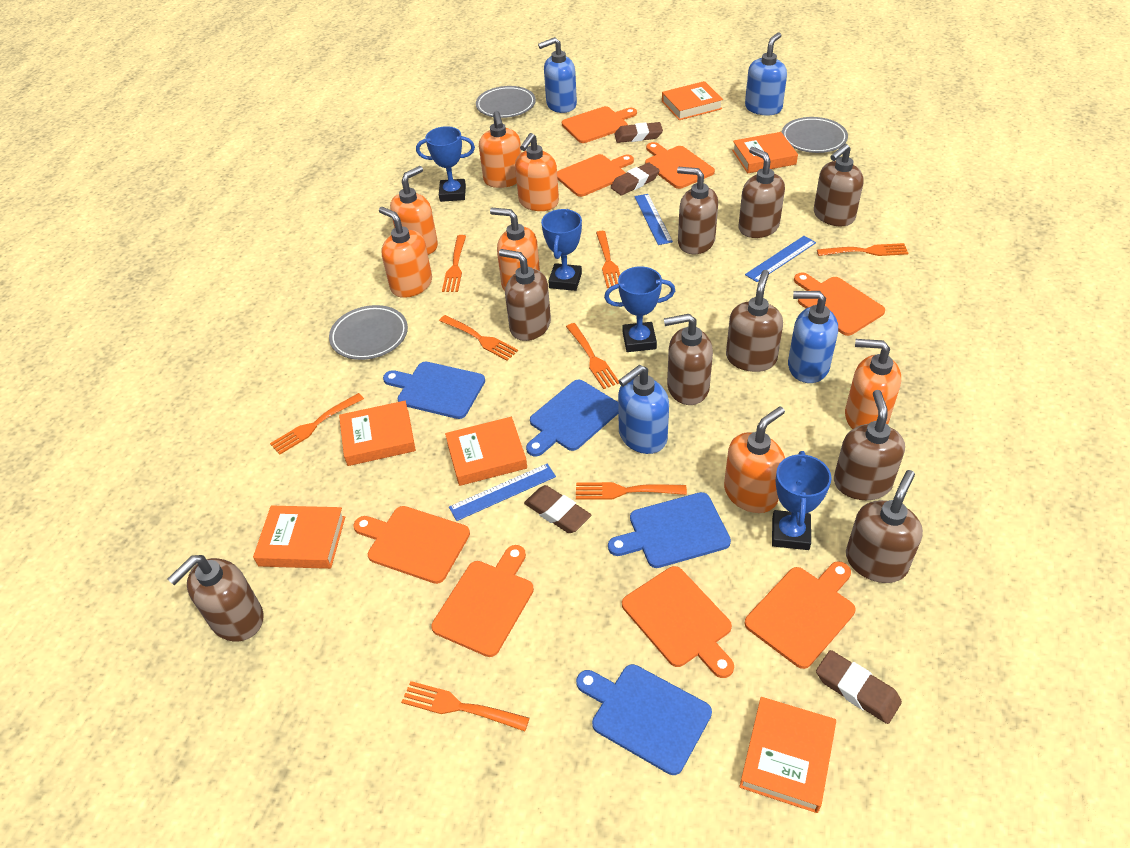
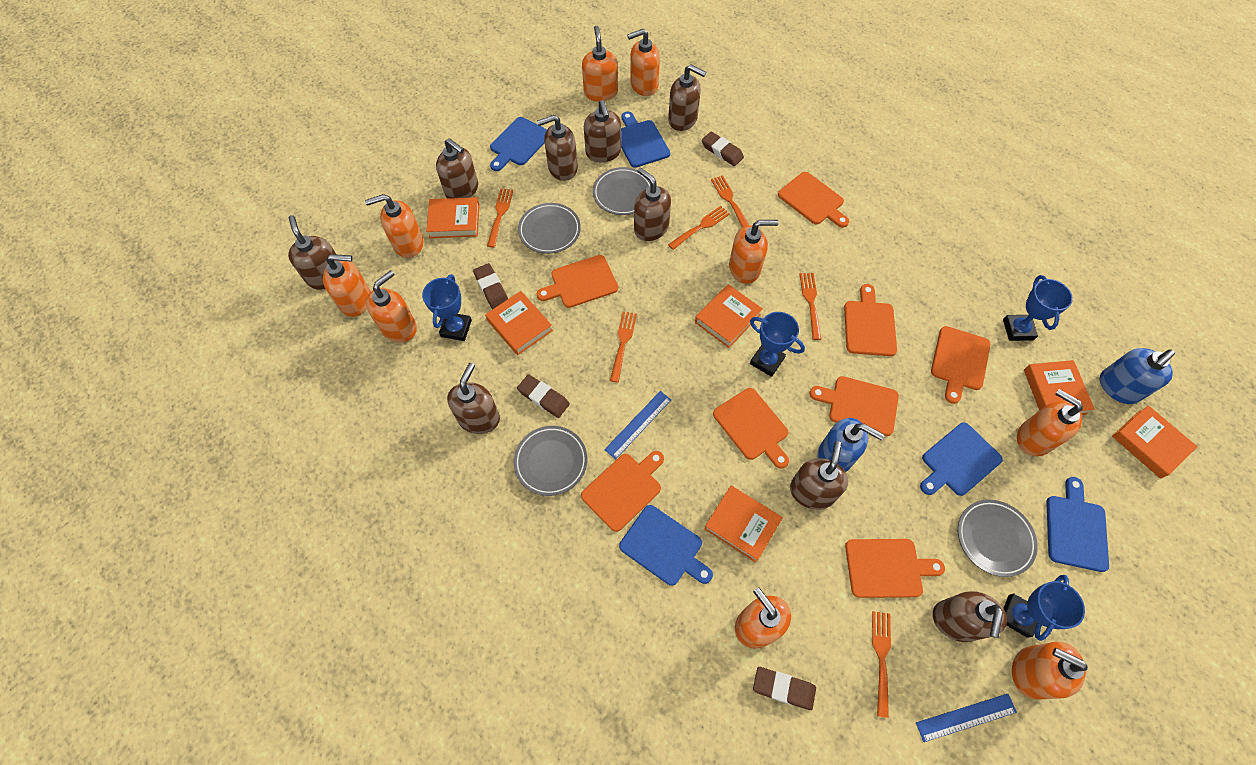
blue cutting board: 4 -> 5
blue ruler: 3 -> 2
blue soap dispenser: 4 -> 2
grey plate: 3 -> 4
orange fork: 8 -> 6
orange soap dispenser: 7 -> 9

